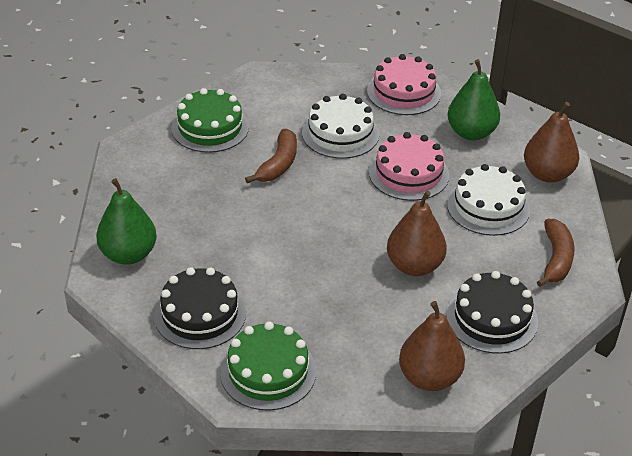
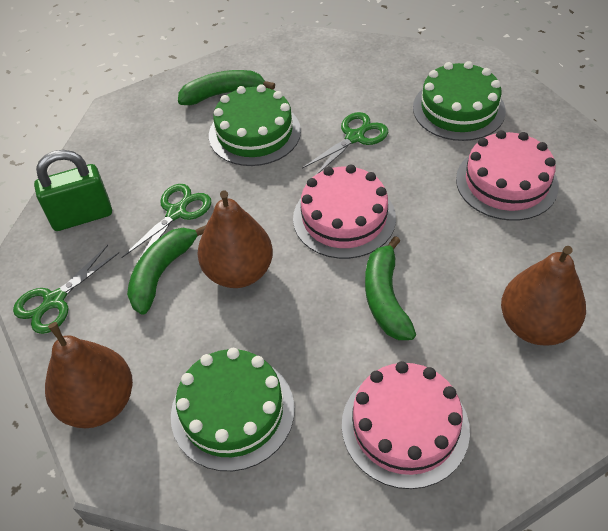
black cake: 2 -> 0
brown banana: 2 -> 0
green banana: 0 -> 3
green cake: 2 -> 3
green padlock: 0 -> 1
green pear: 2 -> 0
green scissors: 0 -> 3
pink cake: 2 -> 3
white cake: 2 -> 0

